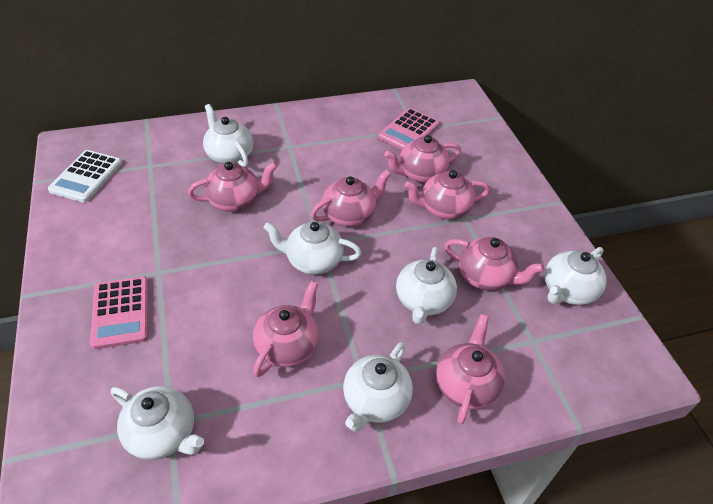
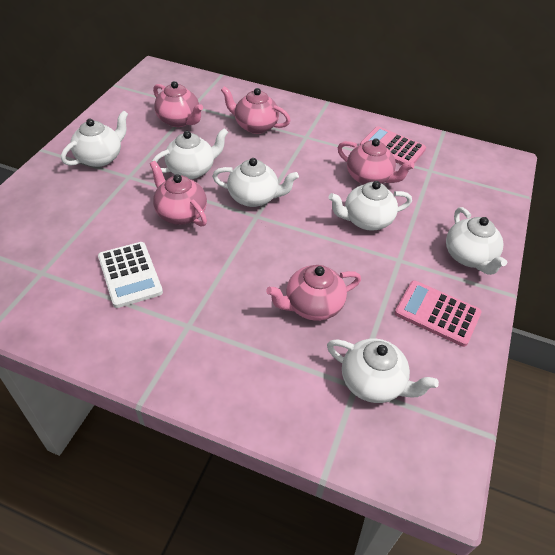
pink teapot: 7 -> 5

